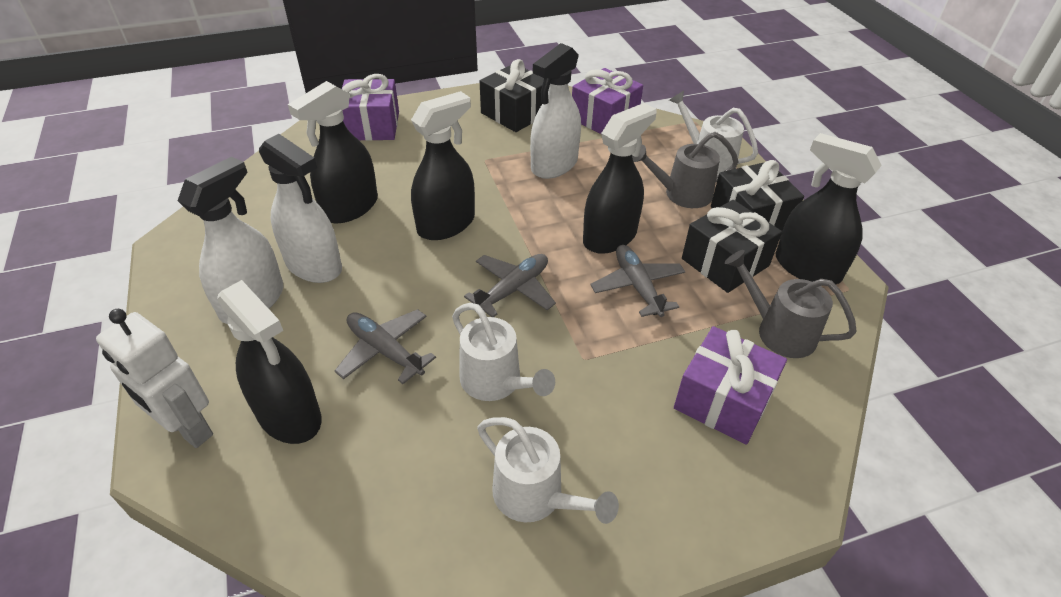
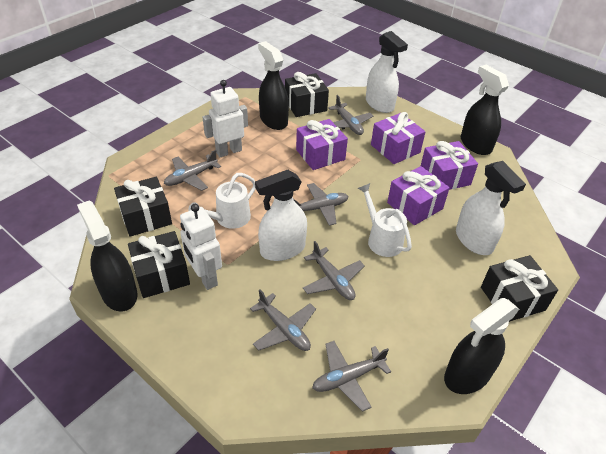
black gift: 3 -> 4
black spray bottle: 5 -> 4
grey plane: 3 -> 6
grey watering can: 2 -> 0
purple gift: 3 -> 4
white robot: 1 -> 2
white watering can: 3 -> 2

